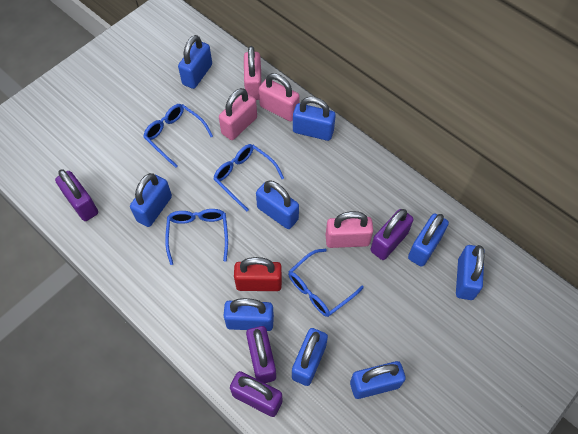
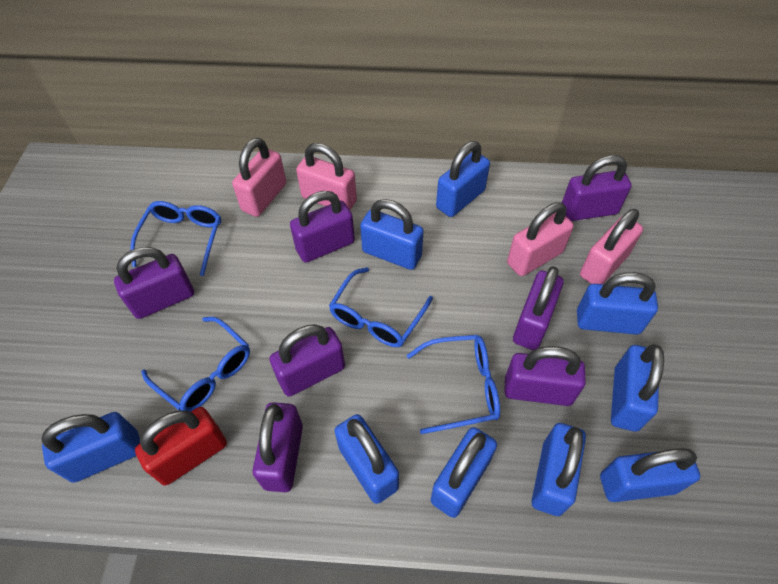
purple padlock: 4 -> 7

